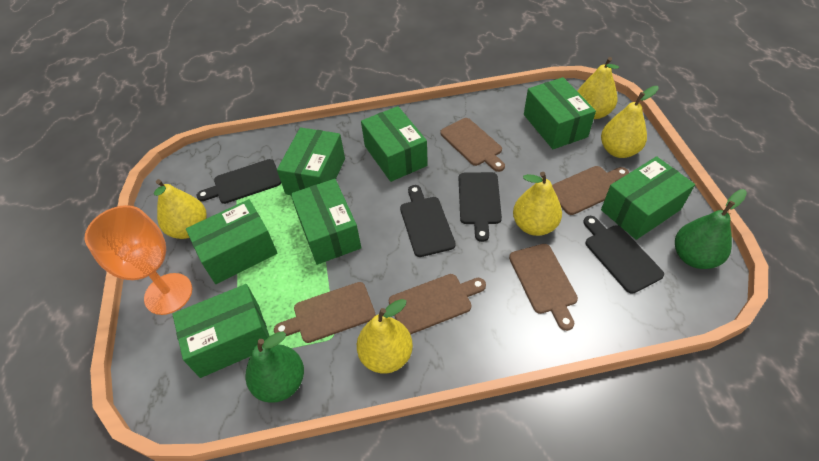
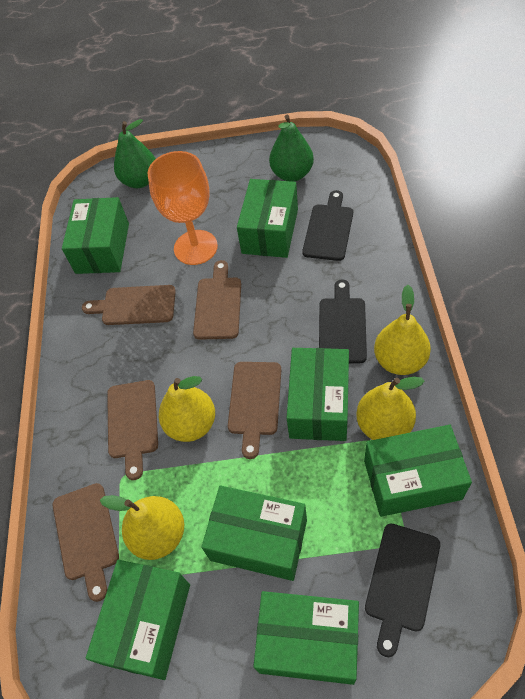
black cutting board: 4 -> 3
yellow pear: 5 -> 4

